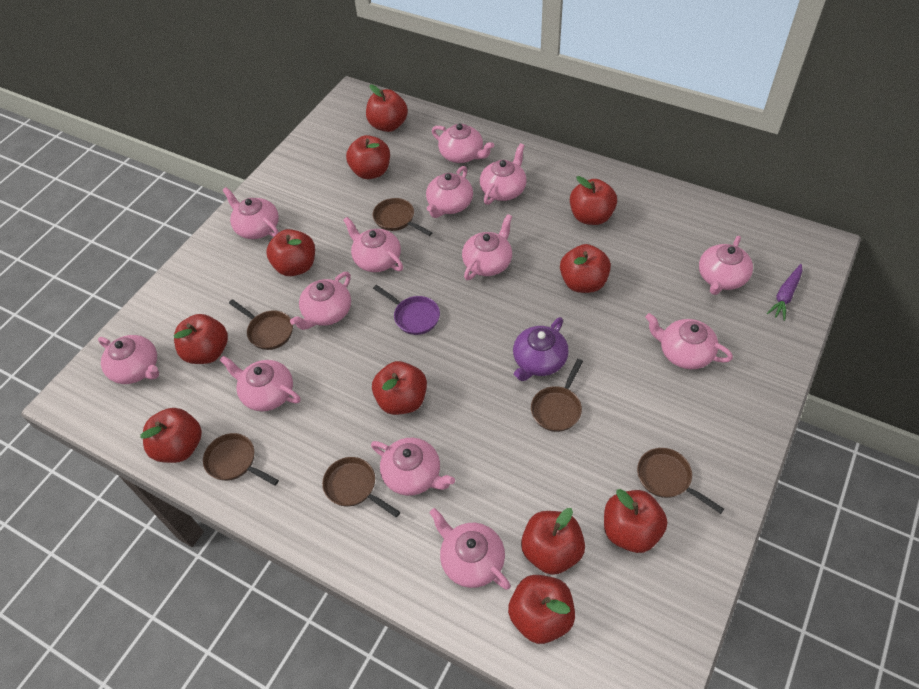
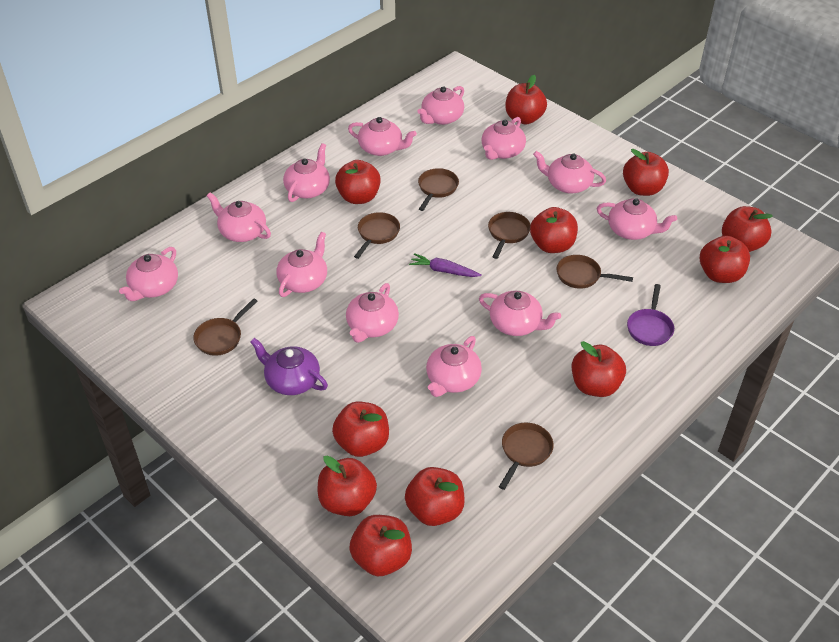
pink teapot: 13 -> 12

